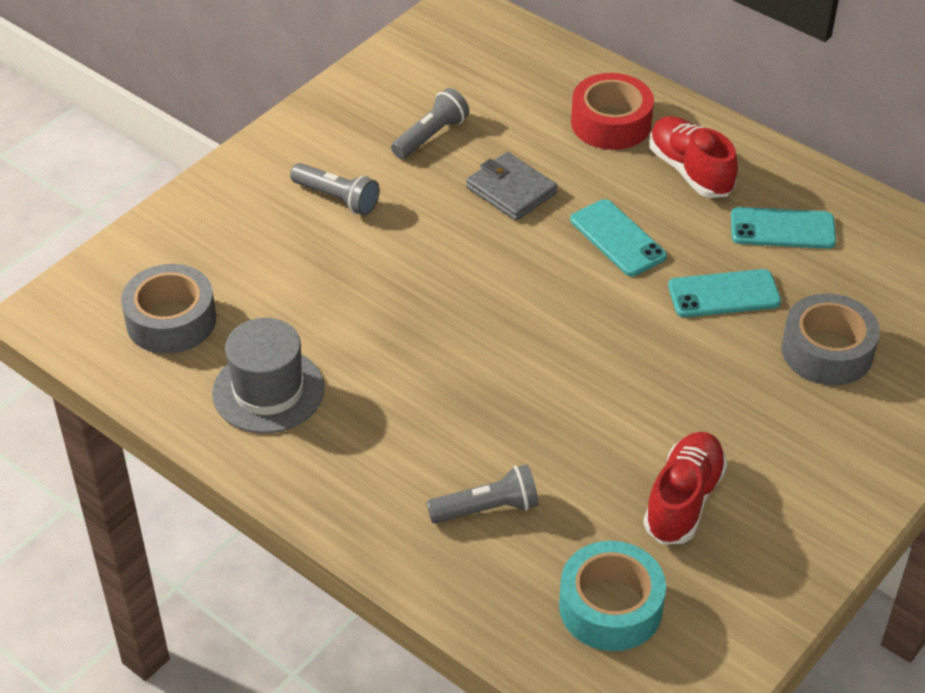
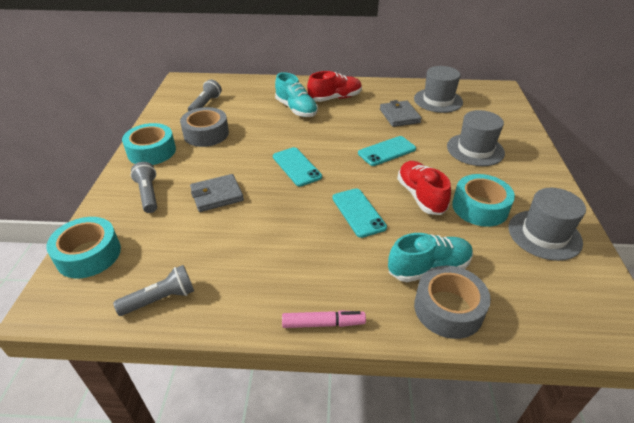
grey hat: 1 -> 3
grey wallet: 1 -> 2
pink marker: 0 -> 1
red tape: 1 -> 0
turquoise shoe: 0 -> 2
turquoise tape: 1 -> 3

